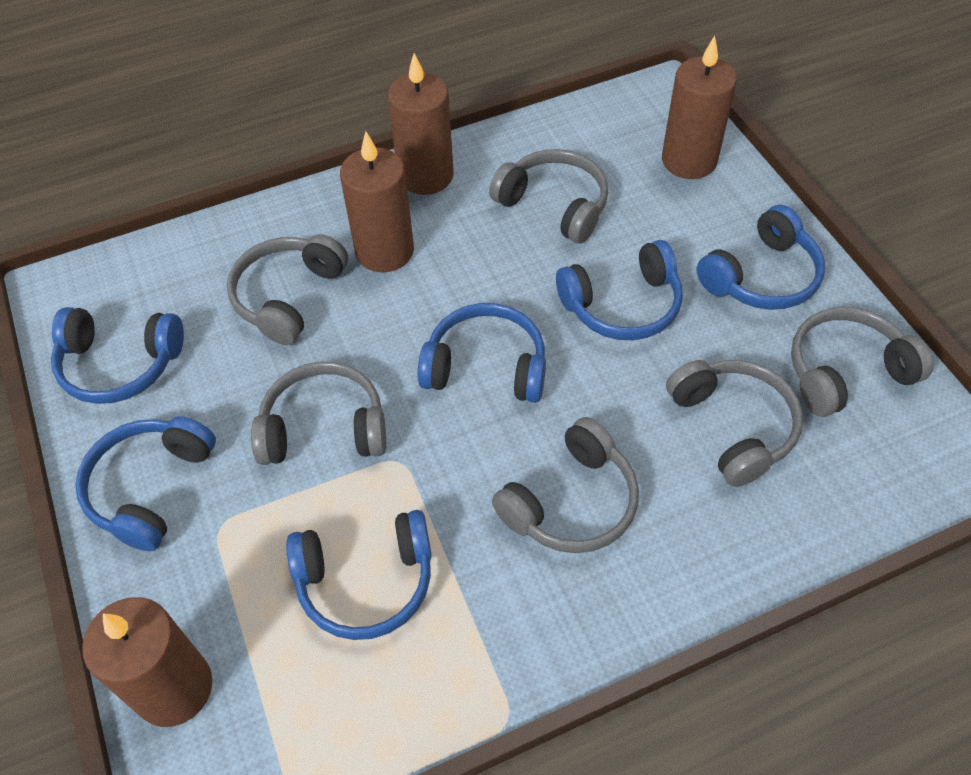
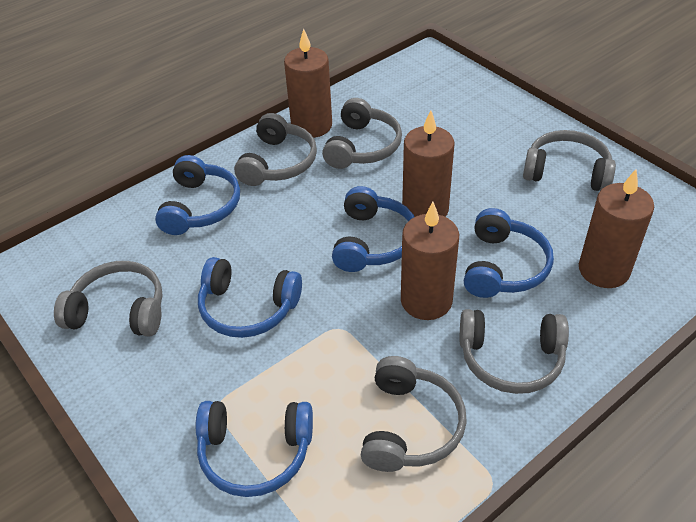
blue headphones: 6 -> 5

